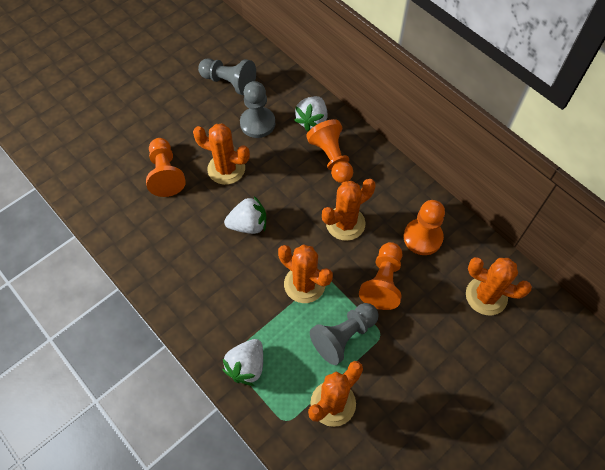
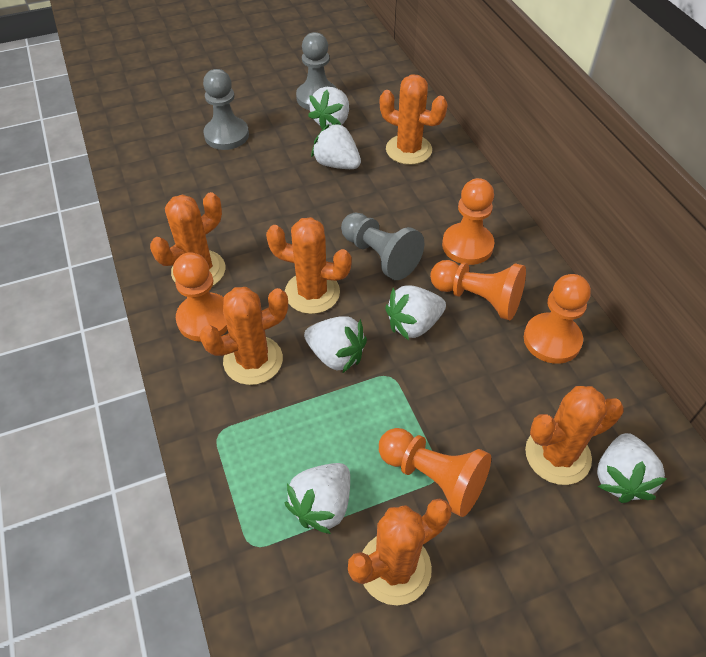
orange cactus: 5 -> 6
orange pawn: 4 -> 5
white strawberry: 3 -> 6

